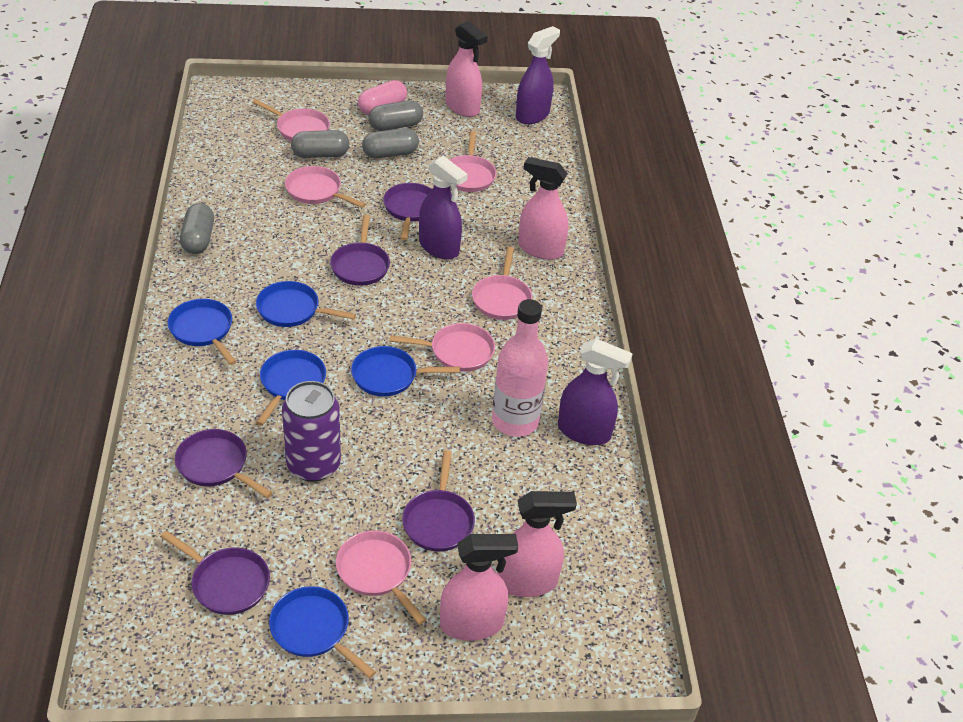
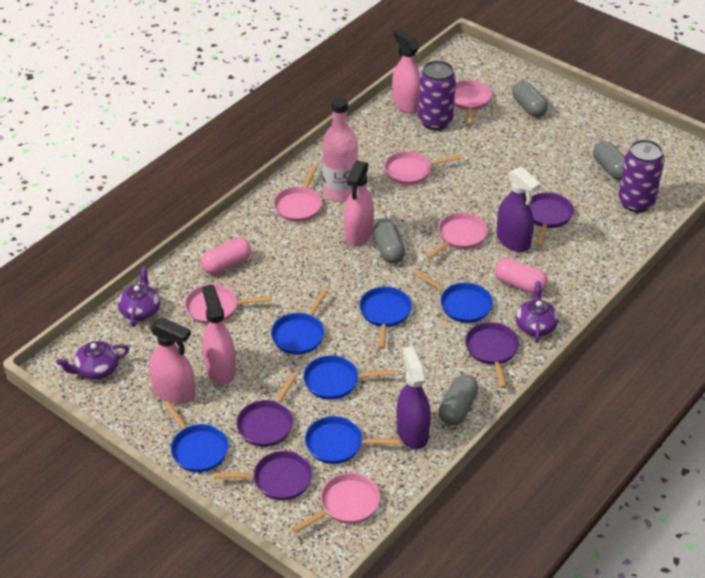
blue pan: 5 -> 6
pink capsule: 1 -> 2
purple can: 1 -> 2
purple pan: 5 -> 4
purple spray bottle: 3 -> 2
purple teapot: 0 -> 3

